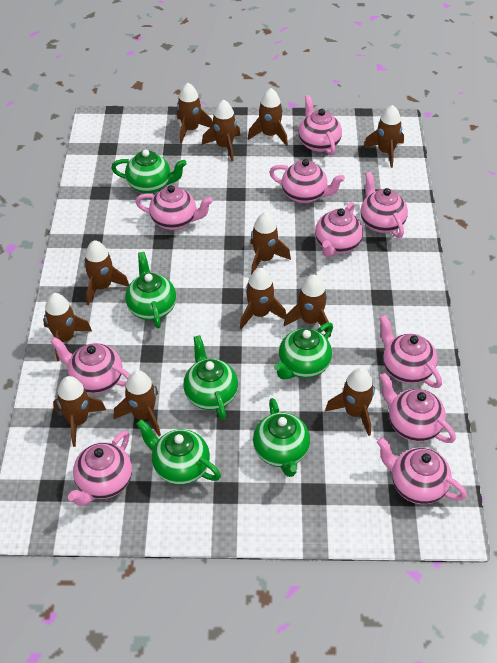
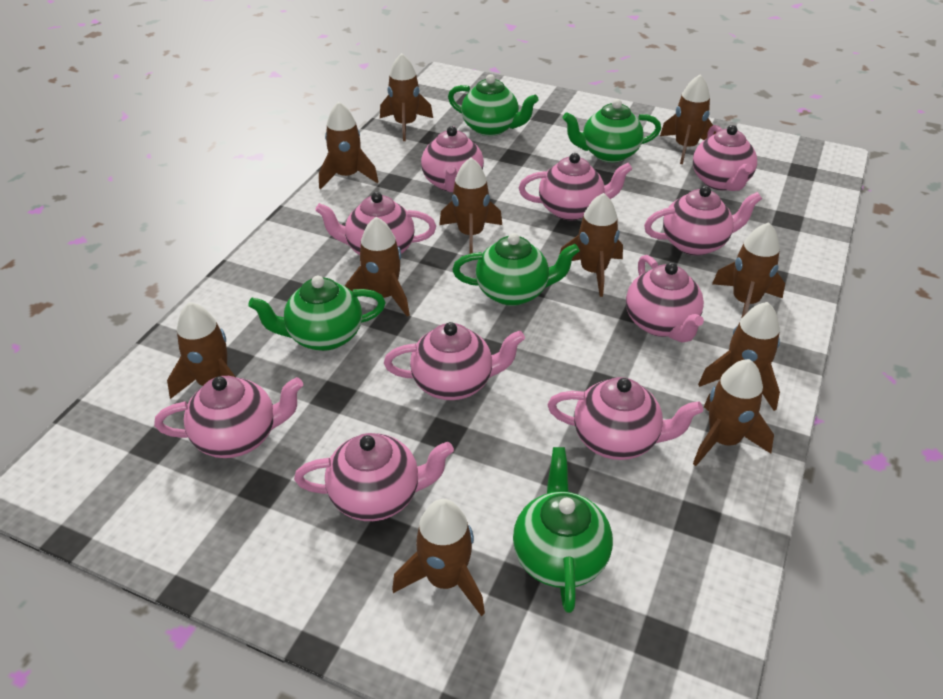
brown rocket: 12 -> 11
green teapot: 6 -> 5

